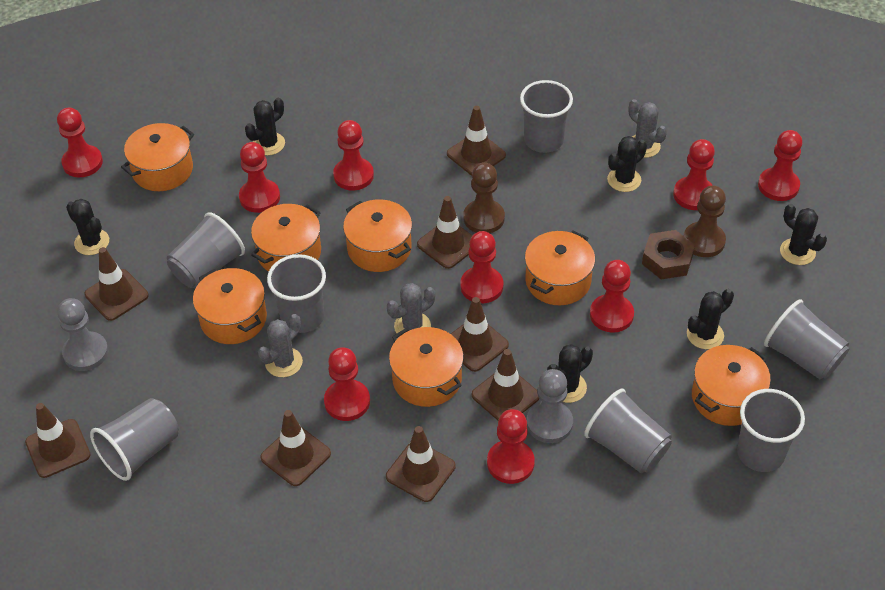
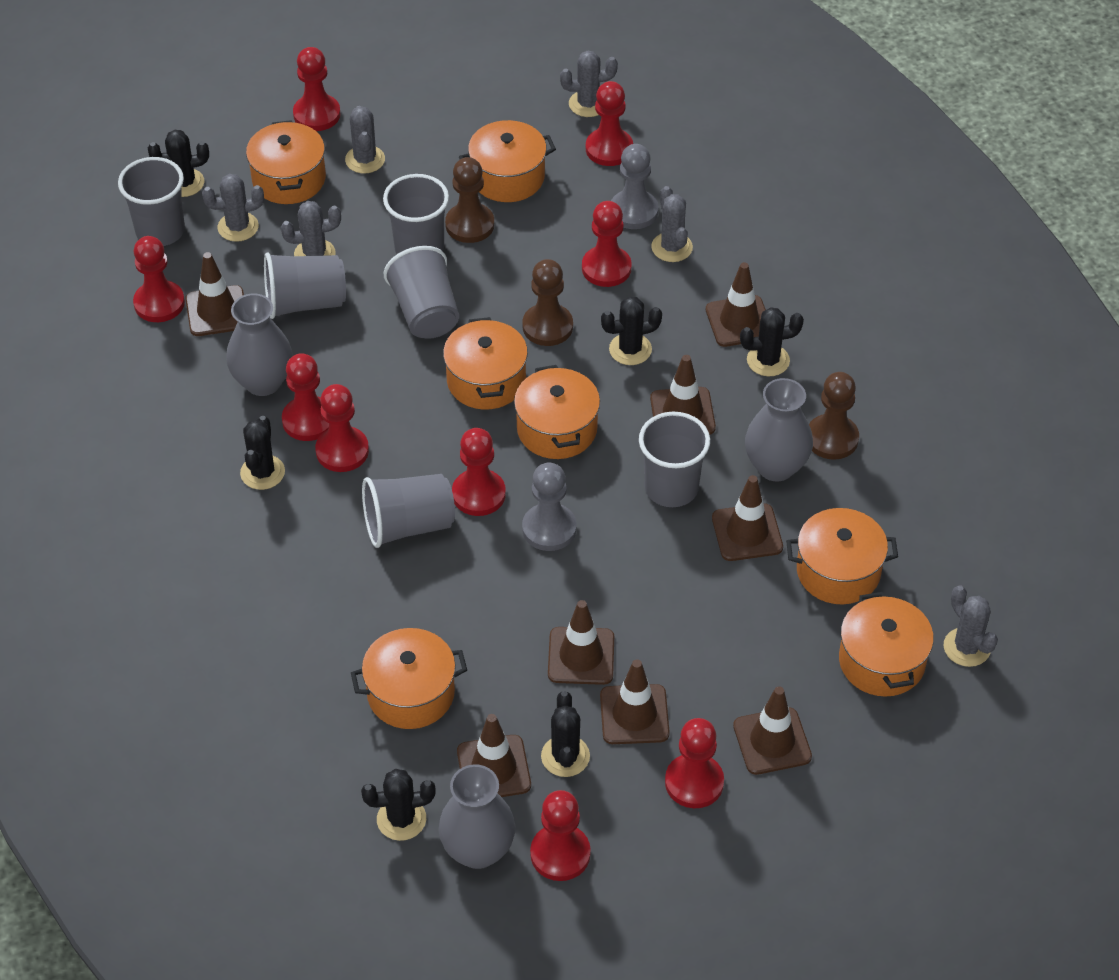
brown nut: 1 -> 0
brown pawn: 2 -> 3
grey cactus: 3 -> 6
grey cup: 7 -> 6
grey vase: 0 -> 3

